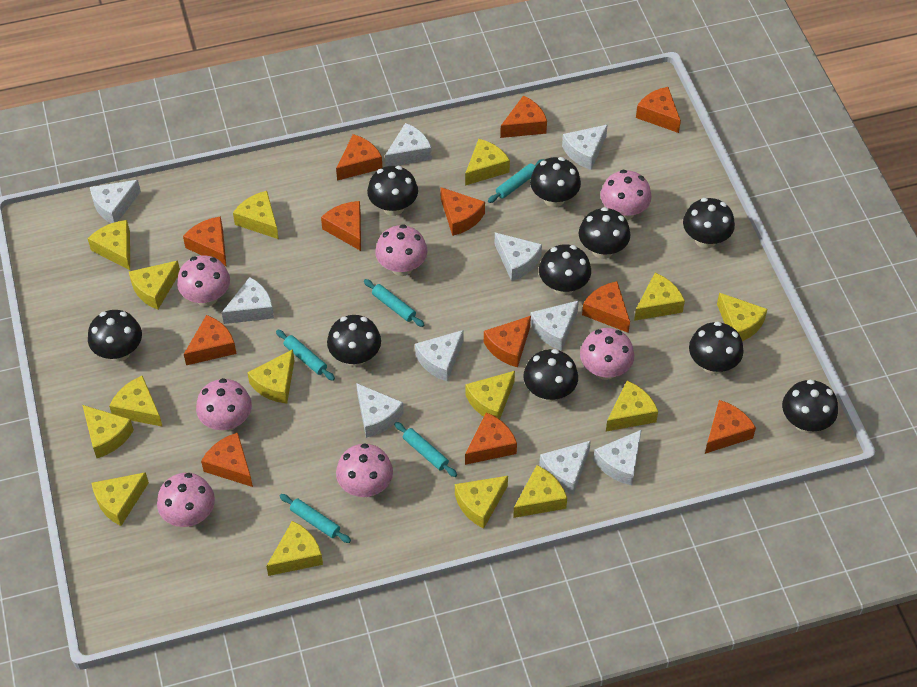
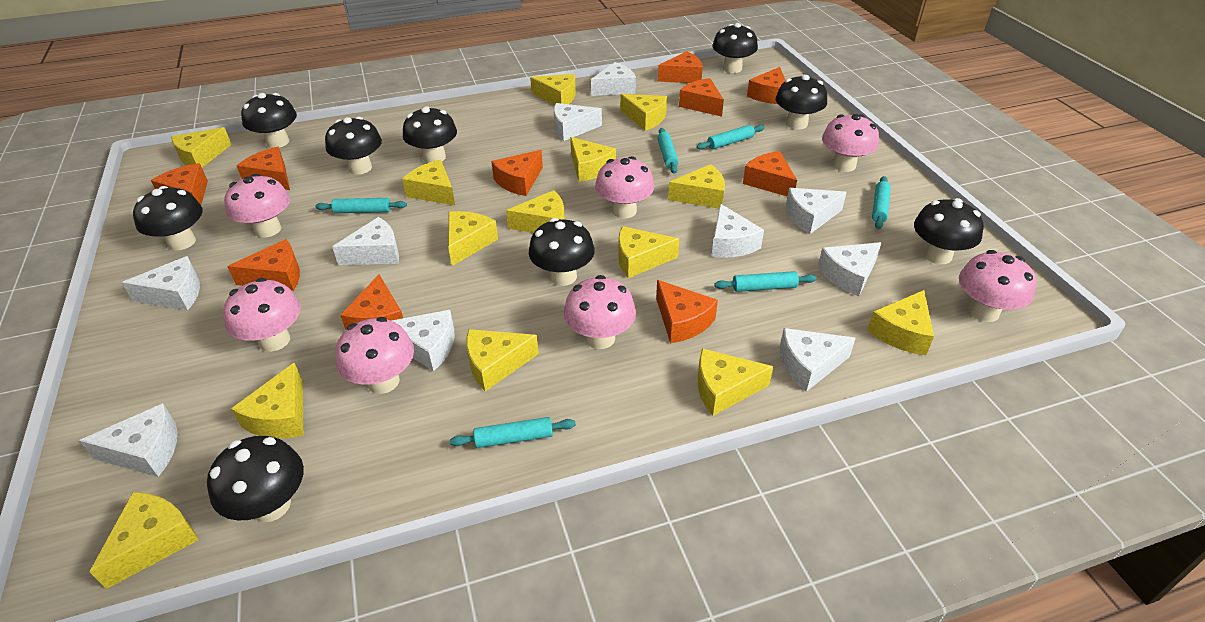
black mushroom: 10 -> 9
orange cheese: 12 -> 10
turquoise rolling pin: 5 -> 6
yellow cheese: 15 -> 14

